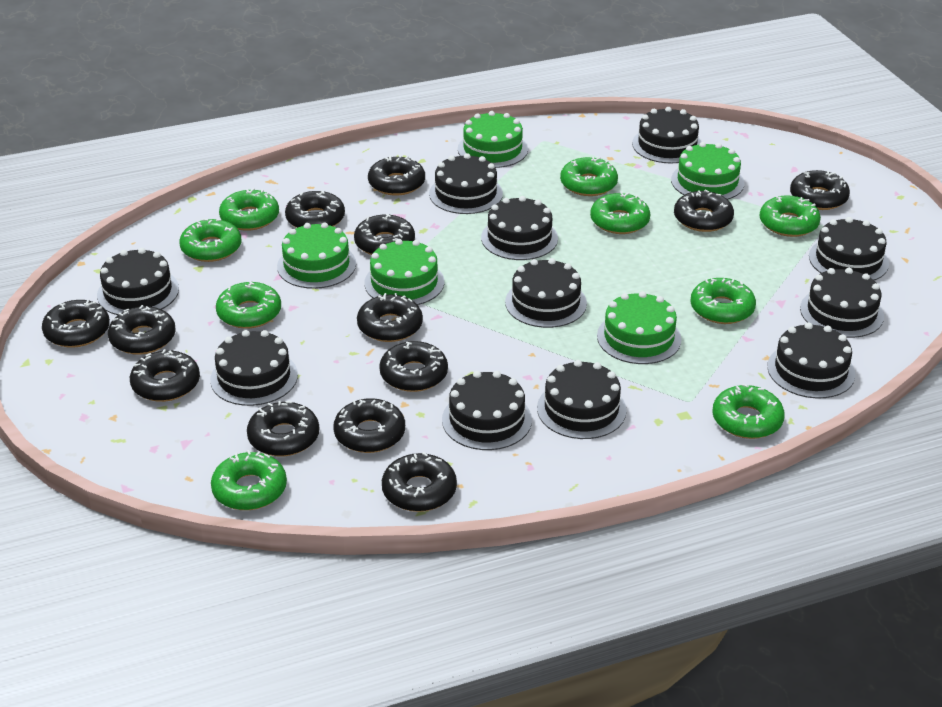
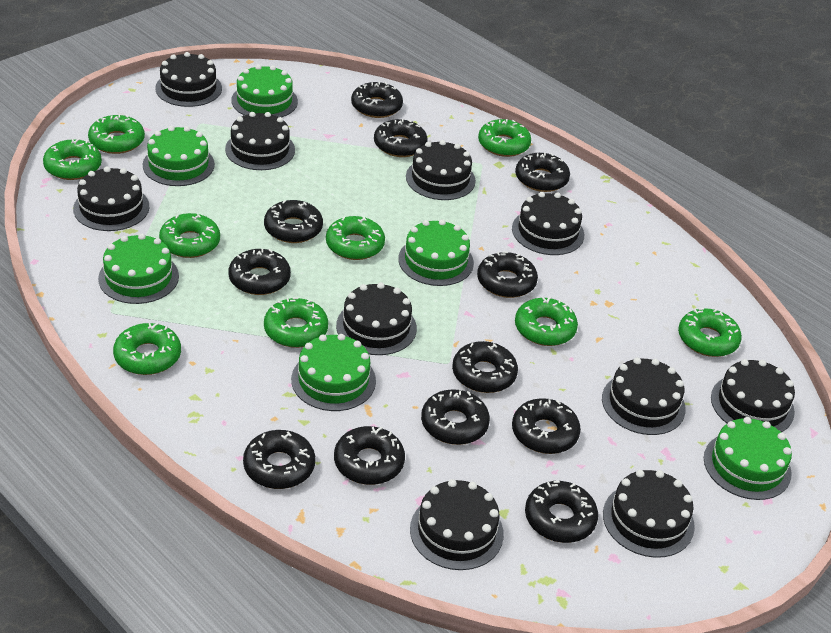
black cake: 11 -> 10
black donut: 13 -> 12
green cake: 5 -> 6

